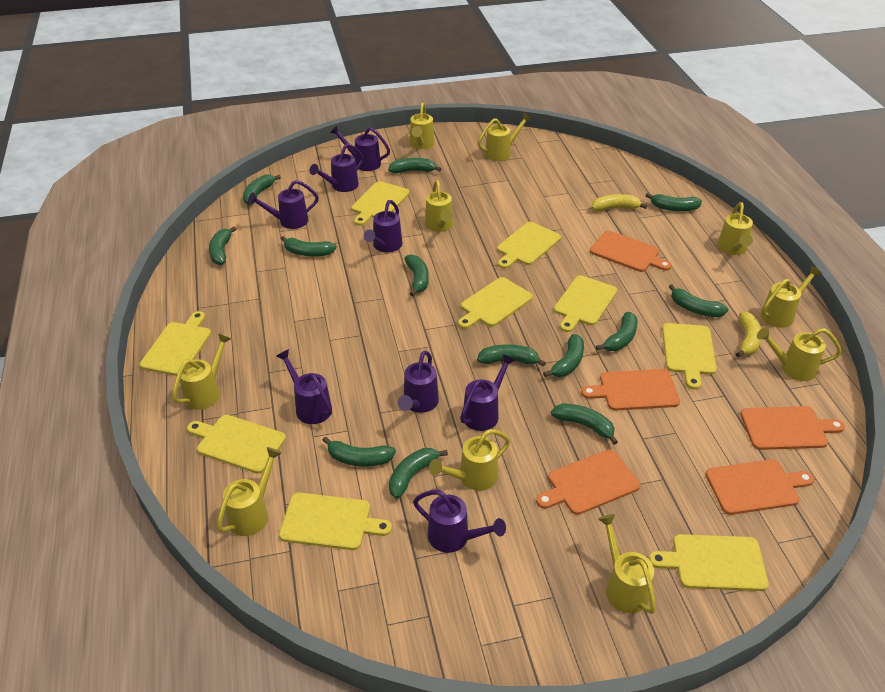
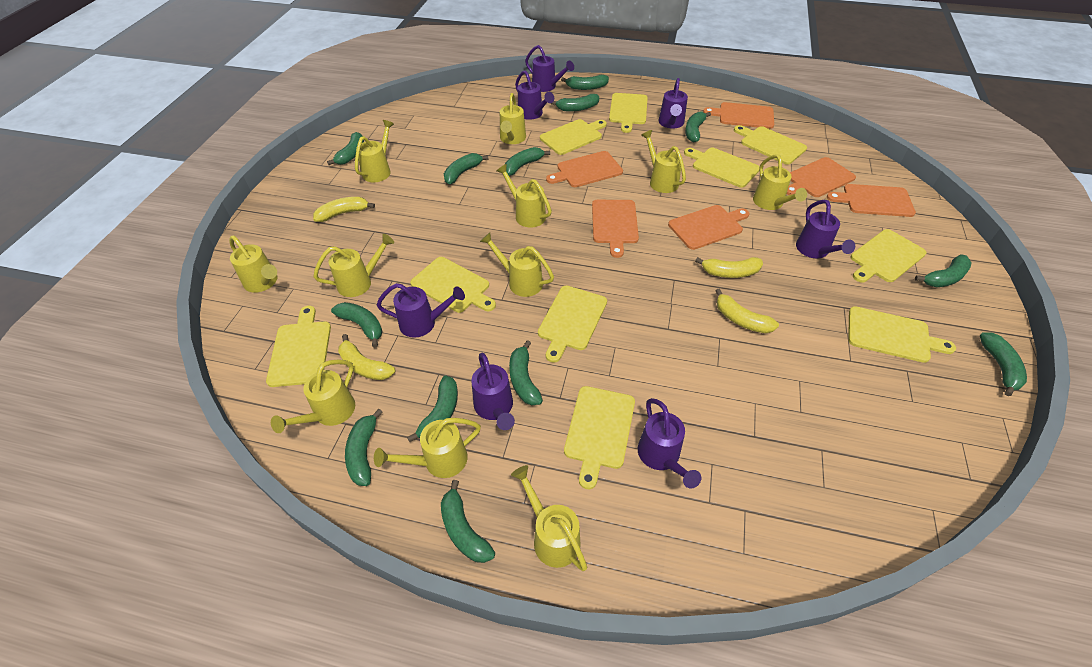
orange cutting board: 5 -> 6
purple watering can: 8 -> 7
yellow banana: 2 -> 4
yellow cutting board: 9 -> 10
yellow watering can: 10 -> 11

